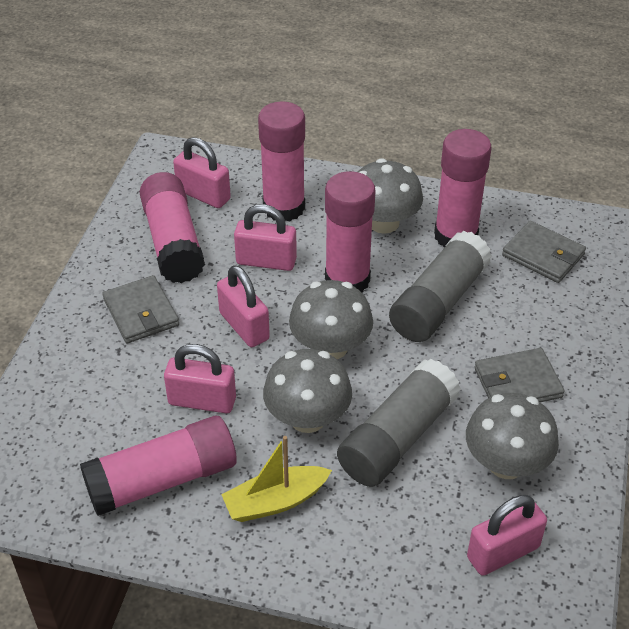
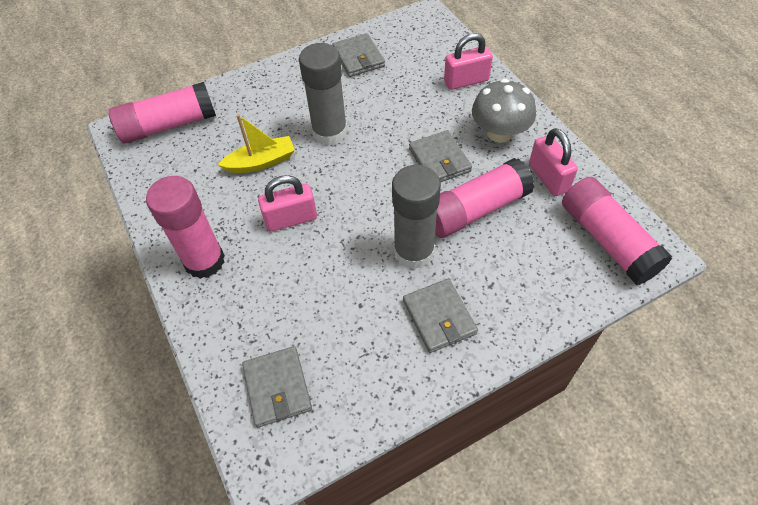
grey mushroom: 4 -> 1
grey wallet: 3 -> 4
pink glue stick: 5 -> 4
pink padlock: 5 -> 3

